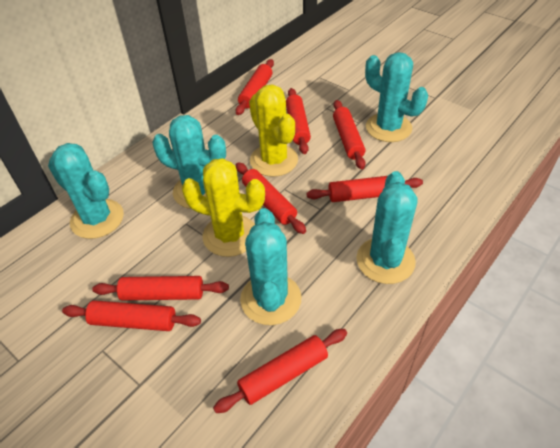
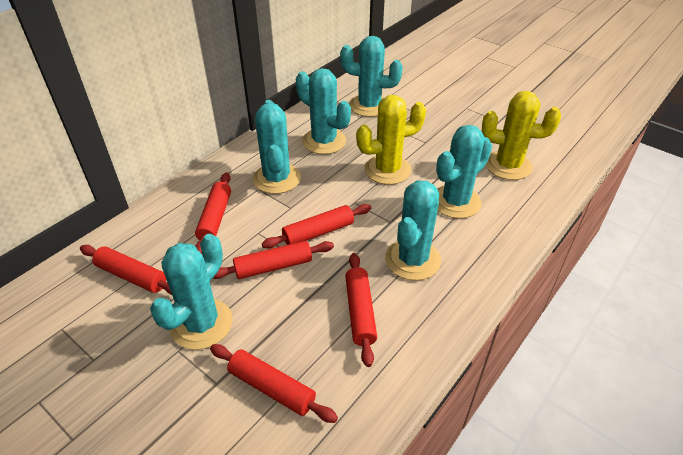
red rolling pin: 8 -> 6
turquoise cactus: 5 -> 6

